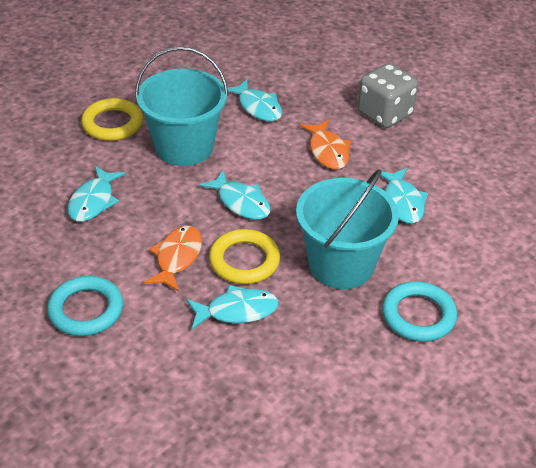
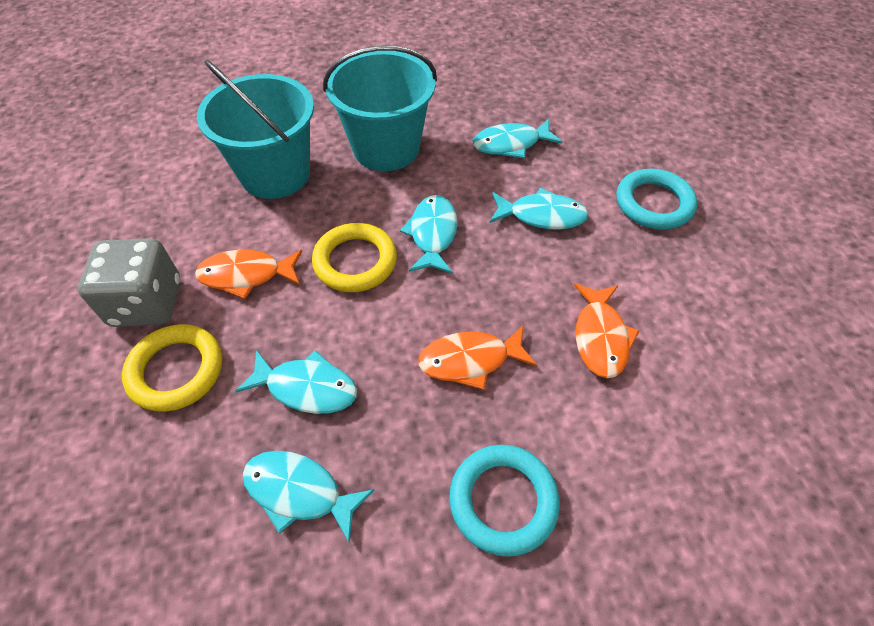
orange fish: 2 -> 3

